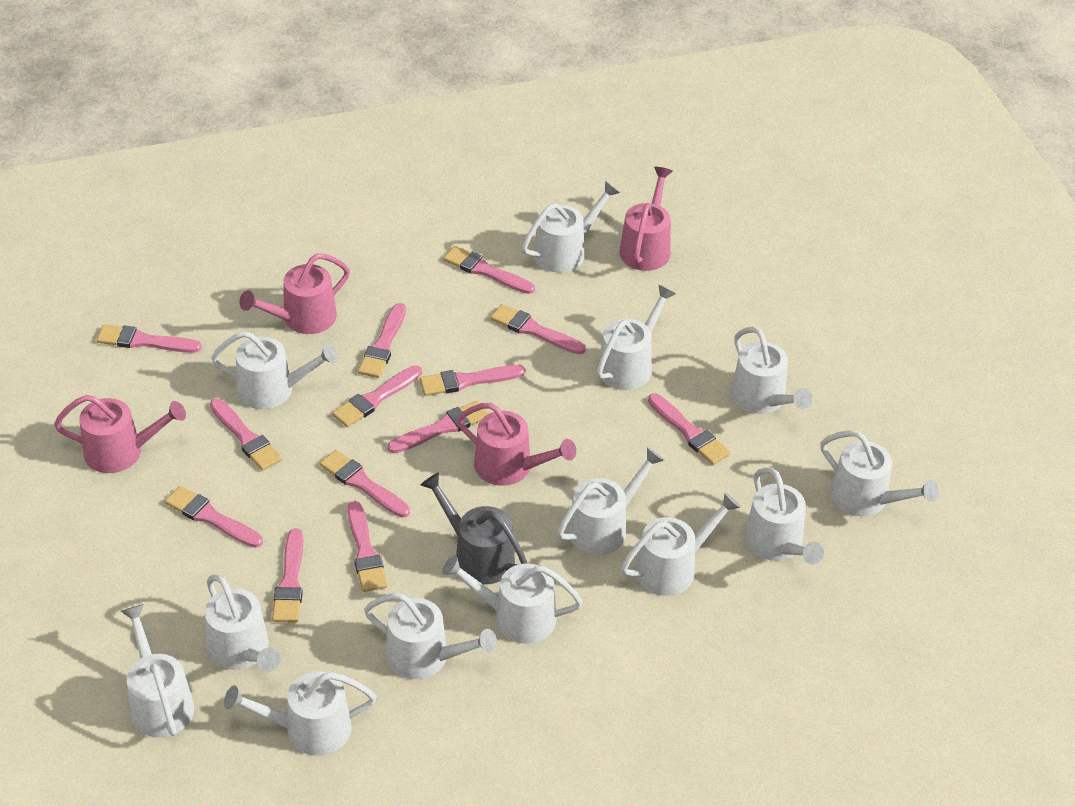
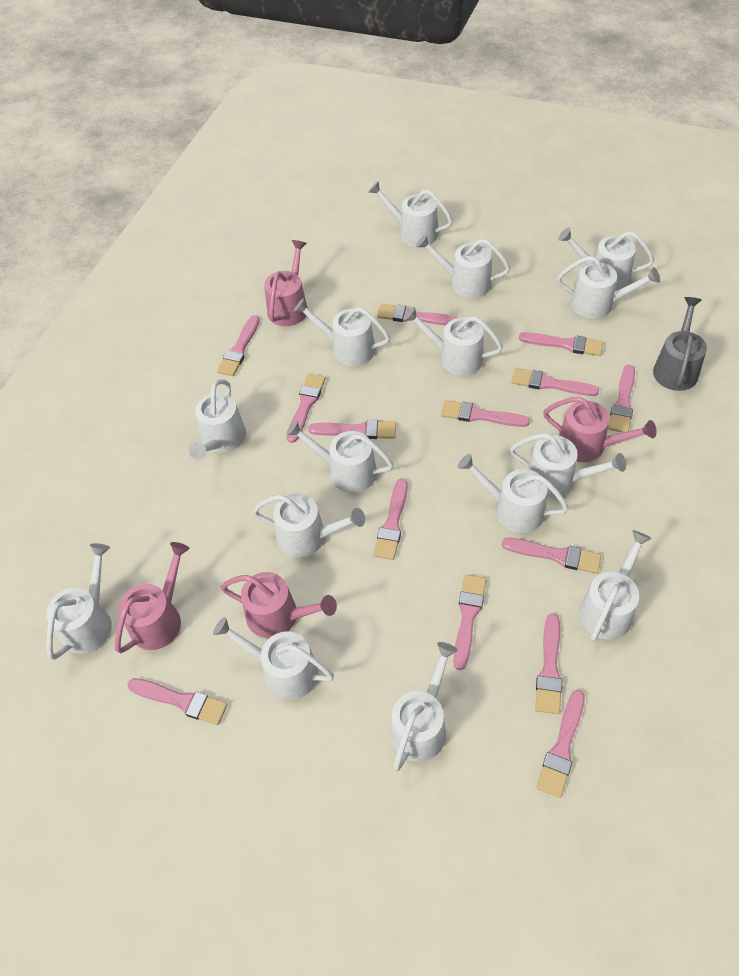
pink brush: 13 -> 14
white watering can: 13 -> 15

